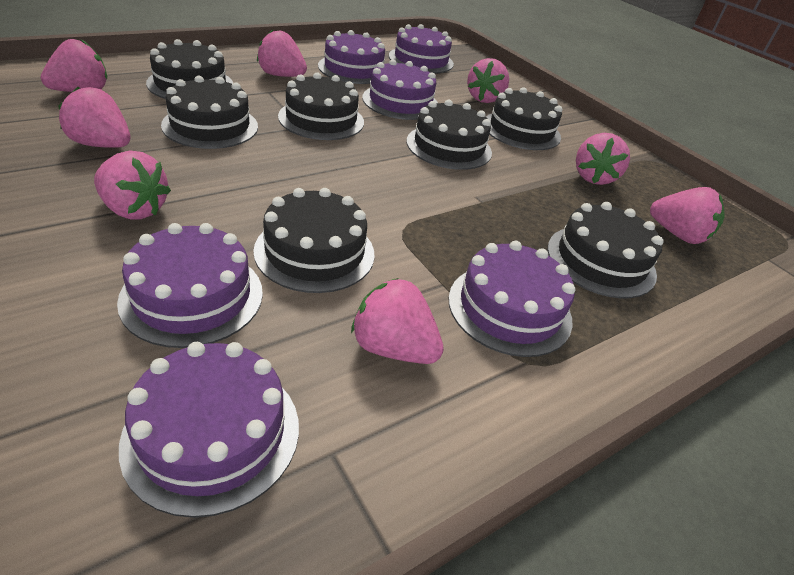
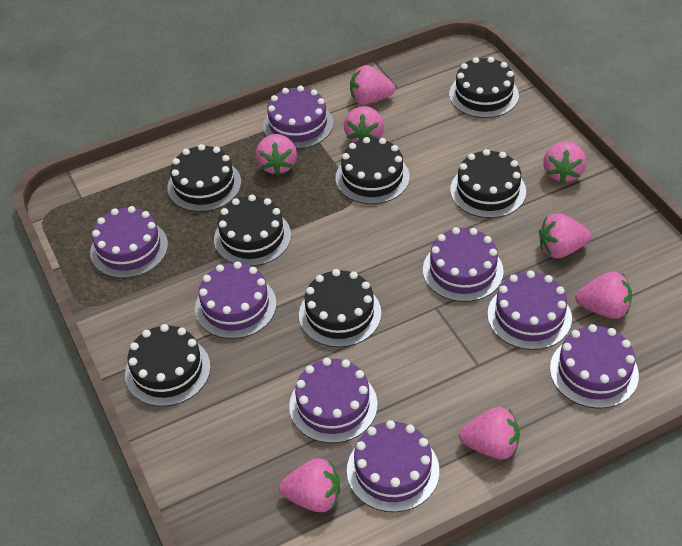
purple cake: 6 -> 8

